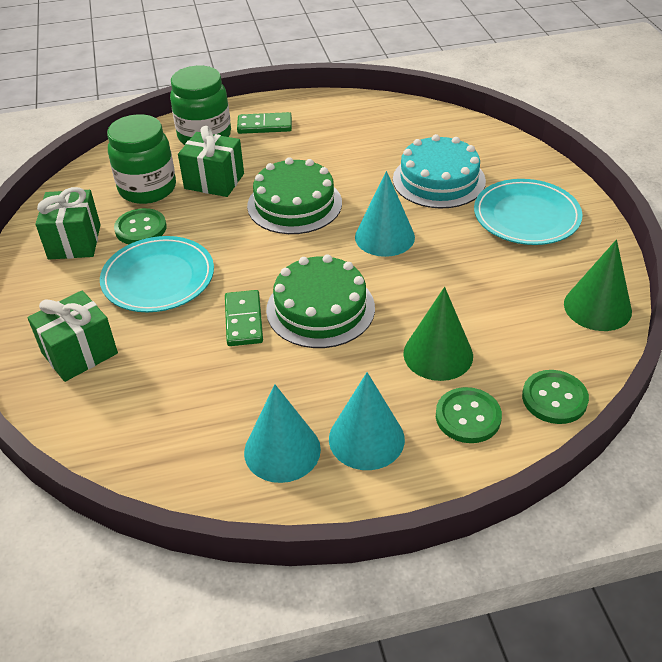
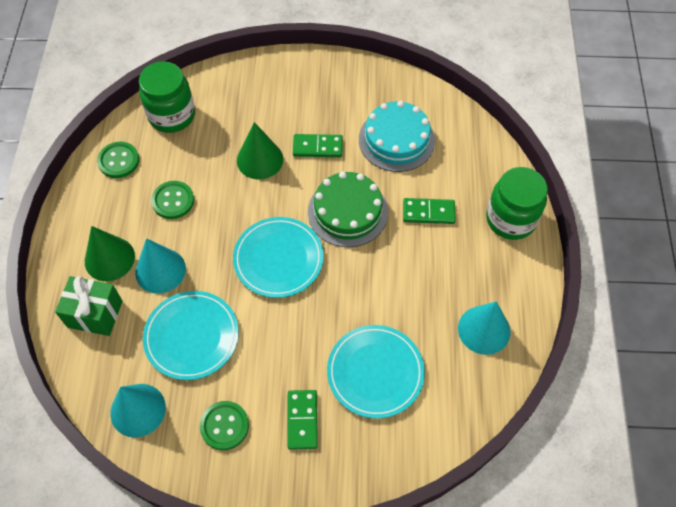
green cake: 2 -> 1
green domino: 2 -> 3
green gift: 3 -> 1
turquoise plate: 2 -> 3

